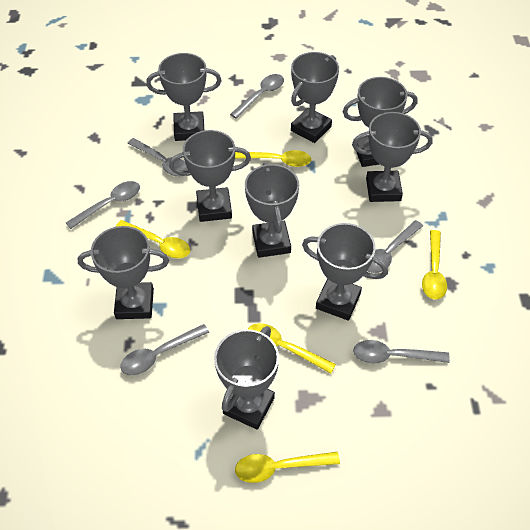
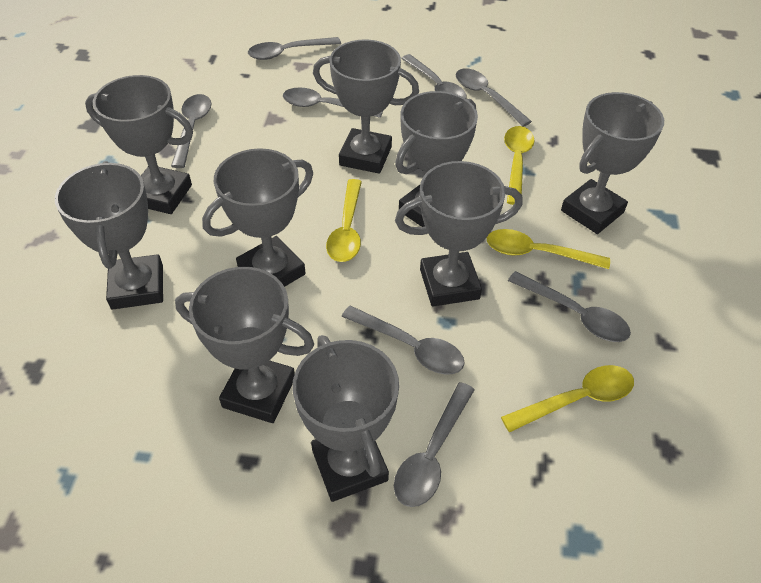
grey spoon: 6 -> 8
yellow spoon: 5 -> 4

